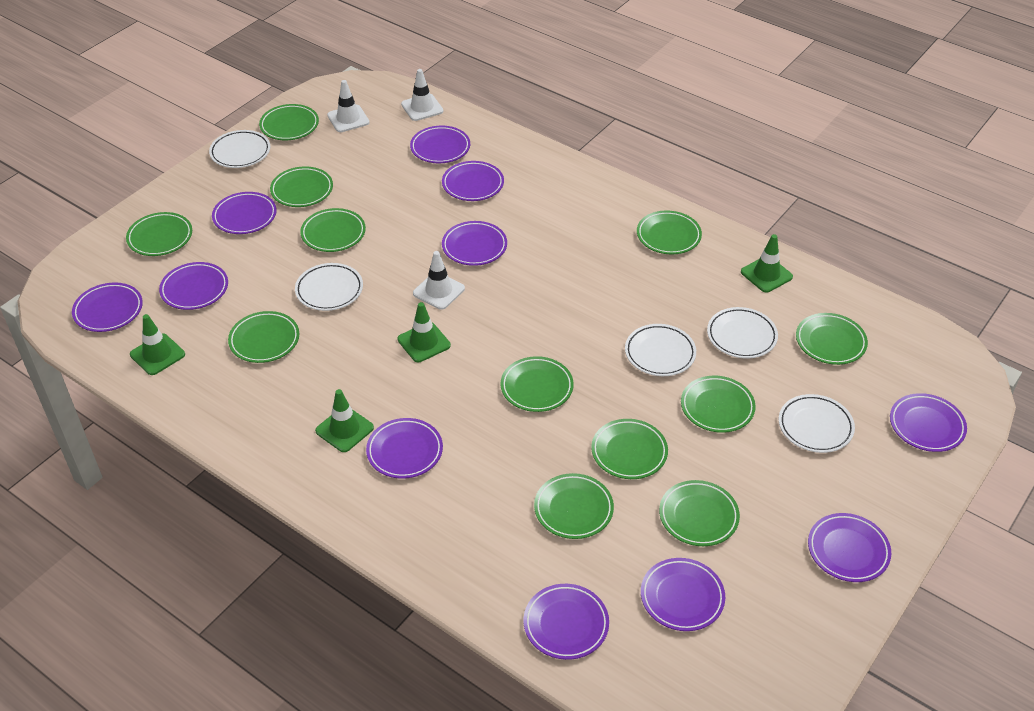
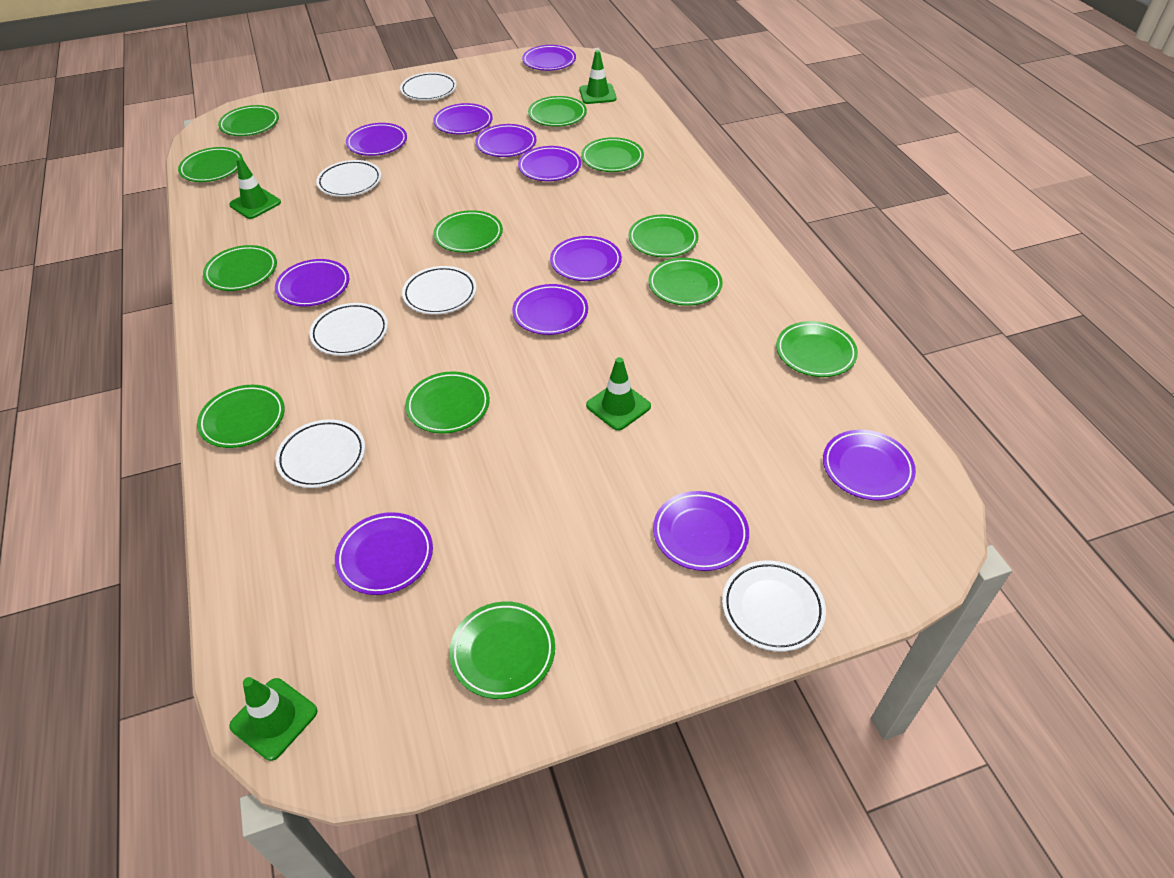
white plate: 5 -> 6
white traffic cone: 3 -> 0

